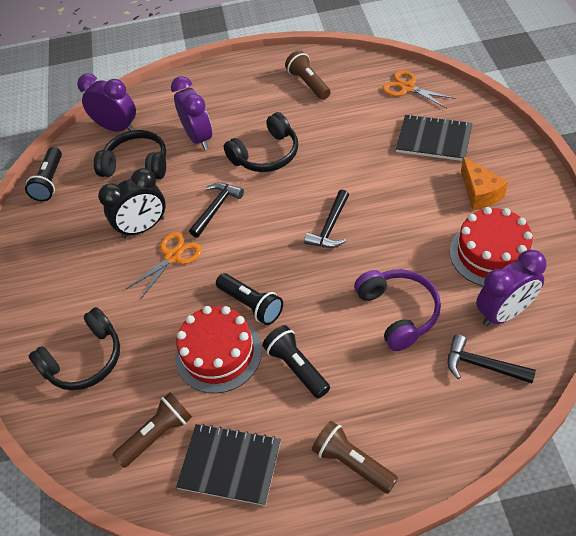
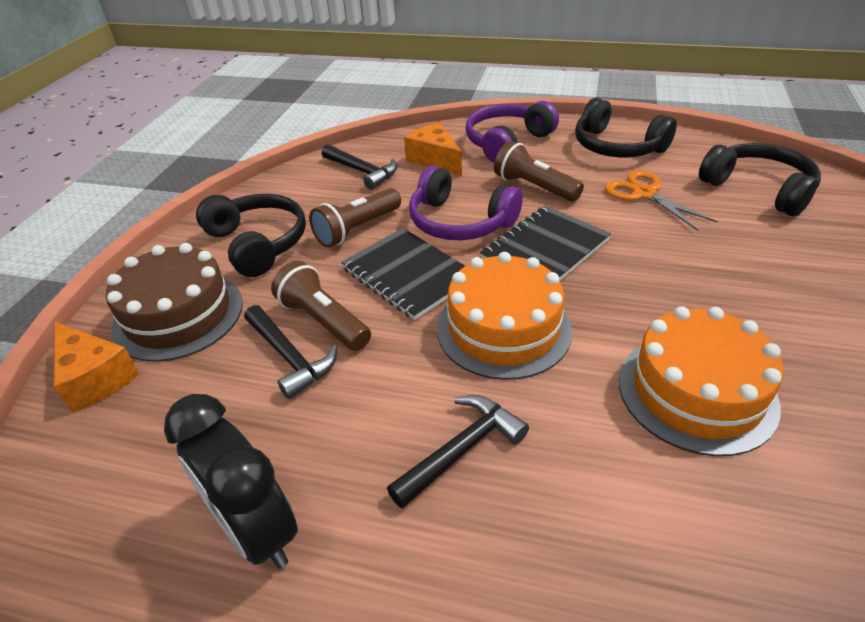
black flashlight: 3 -> 0
brown cake: 0 -> 1
orange cake: 0 -> 2
orange cheese: 1 -> 2
orange scissors: 2 -> 1
purple clock: 3 -> 0
purple headphones: 1 -> 2
red cake: 2 -> 0

